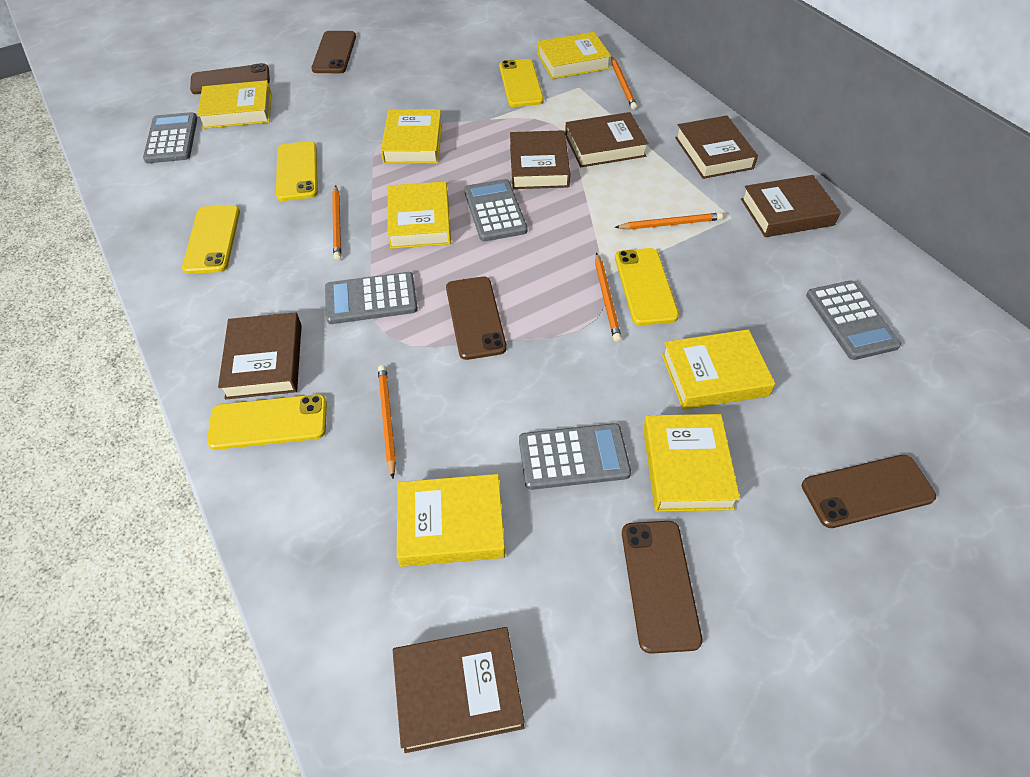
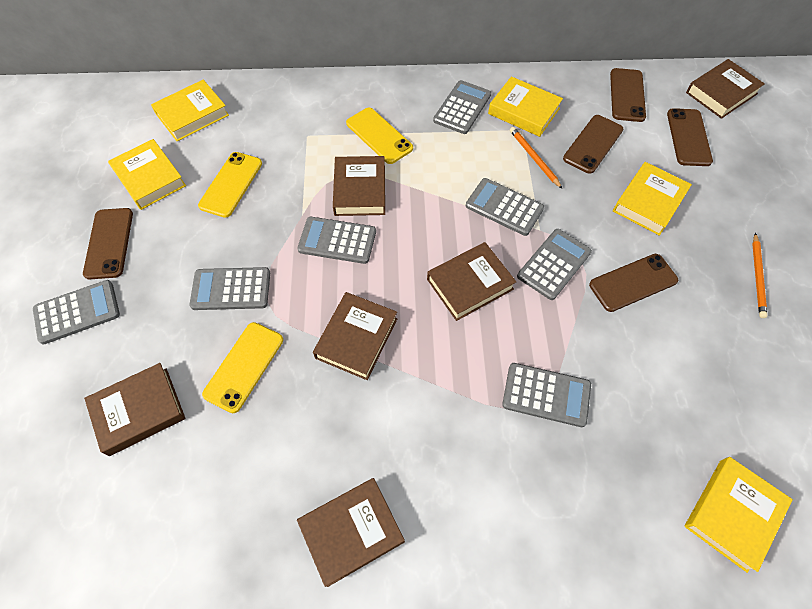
grey calculator: 5 -> 7
orange pencil: 5 -> 2
yellow book: 7 -> 5
yellow phone: 5 -> 3

